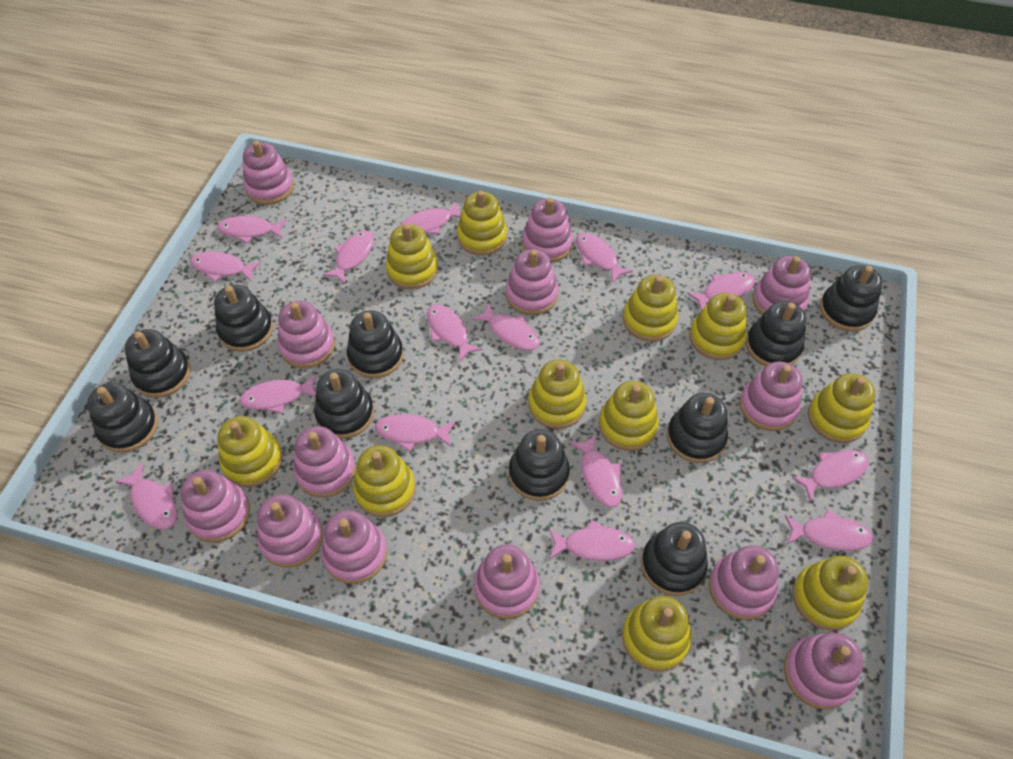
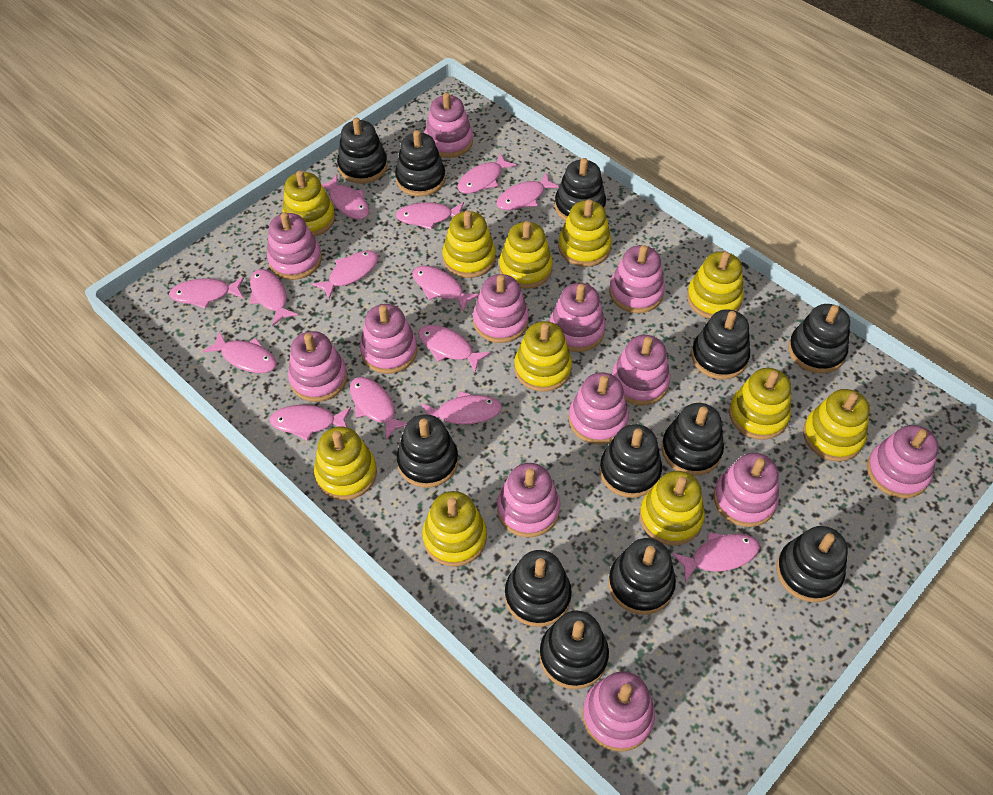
black stacking toy: 10 -> 12
pink fish: 15 -> 14

